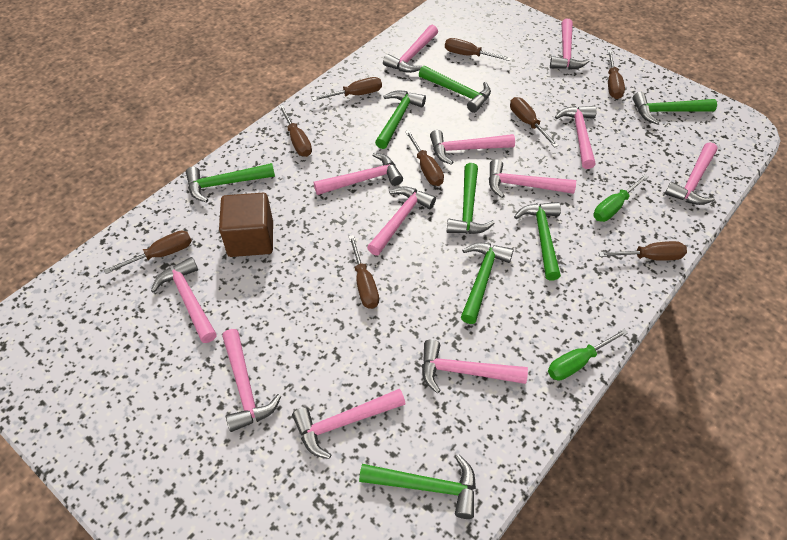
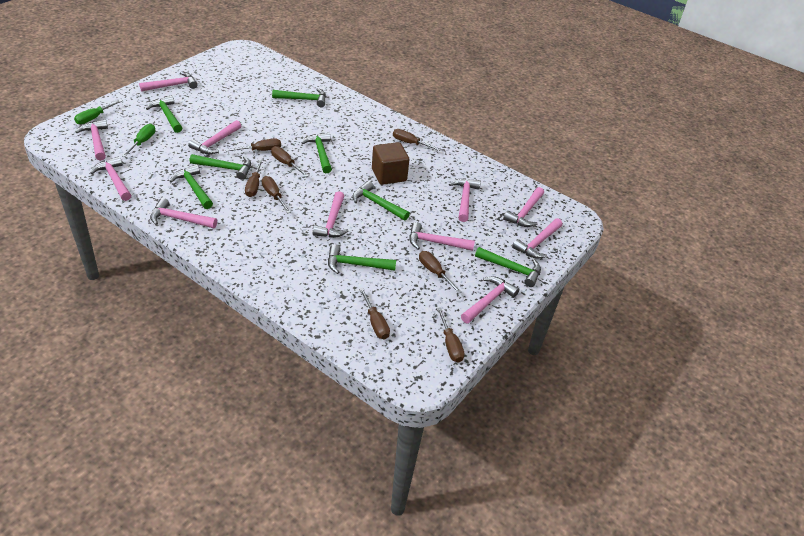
brown screwdriver: 9 -> 8
pink hammer: 12 -> 11

